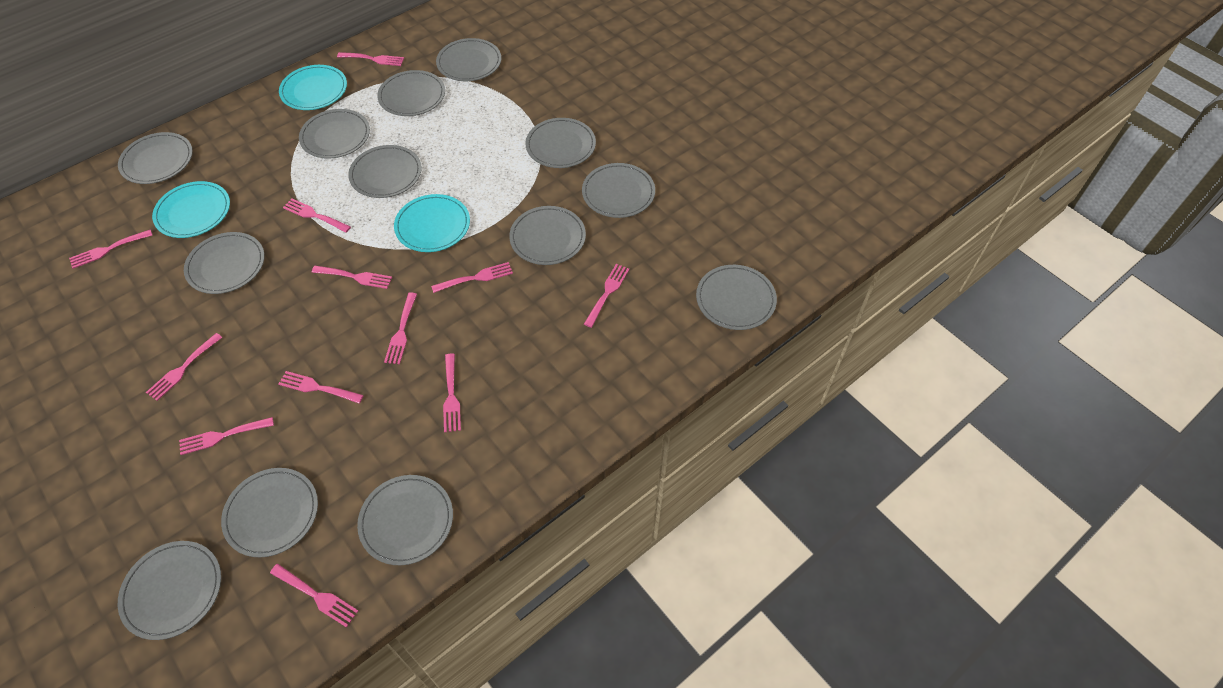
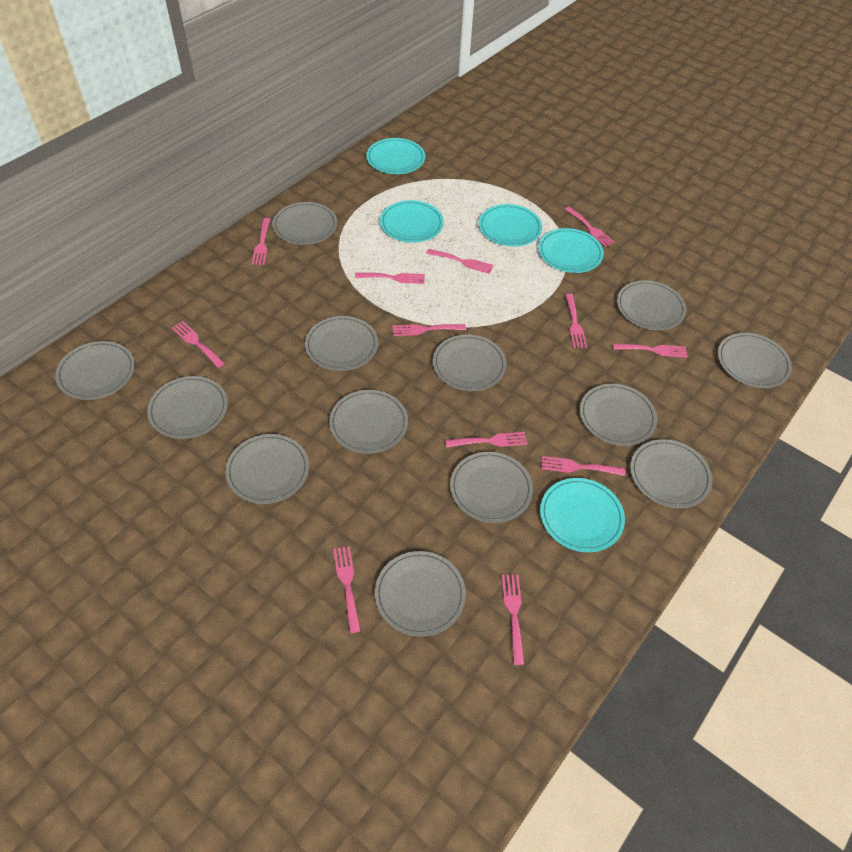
turquoise plate: 3 -> 5

